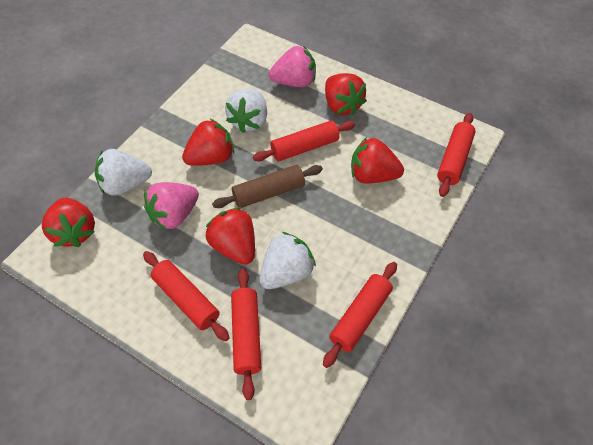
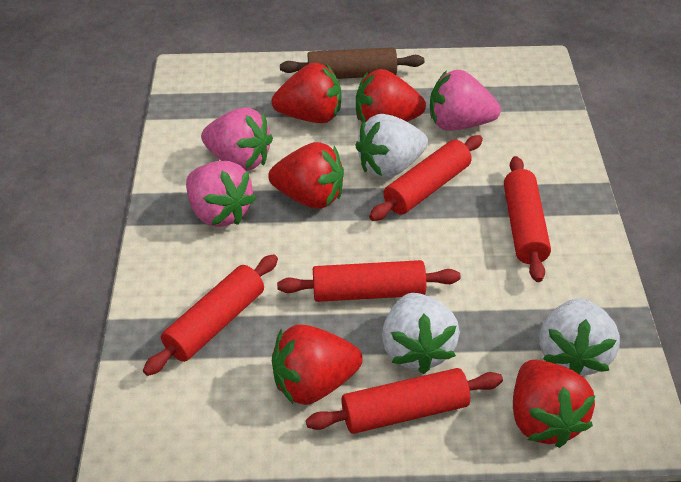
pink strawberry: 2 -> 3

